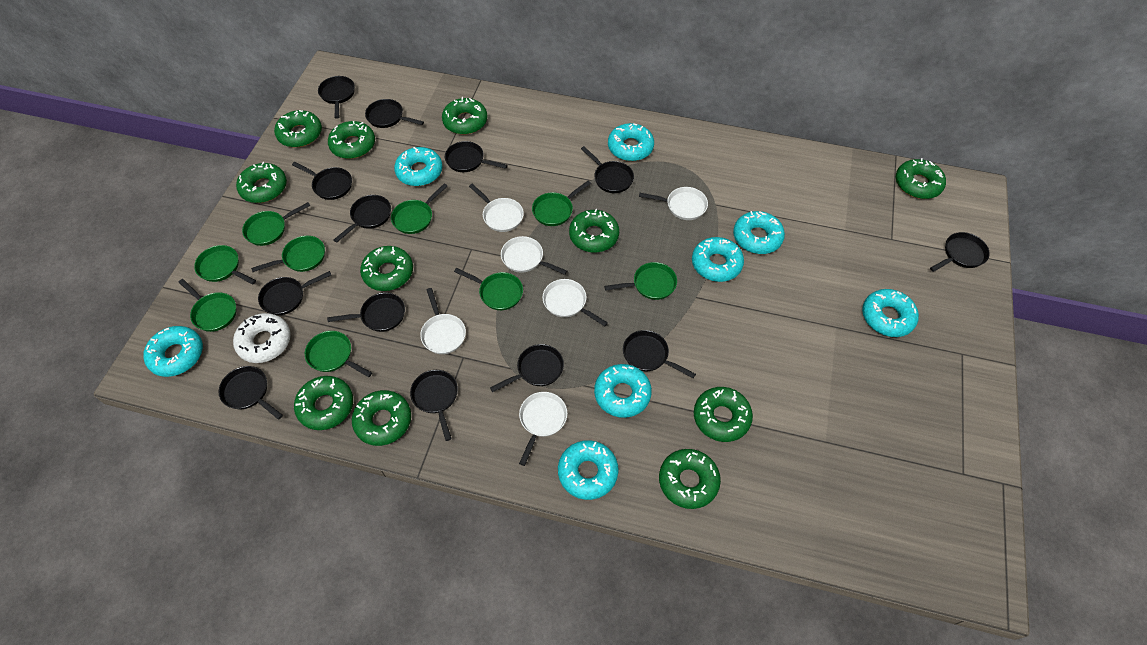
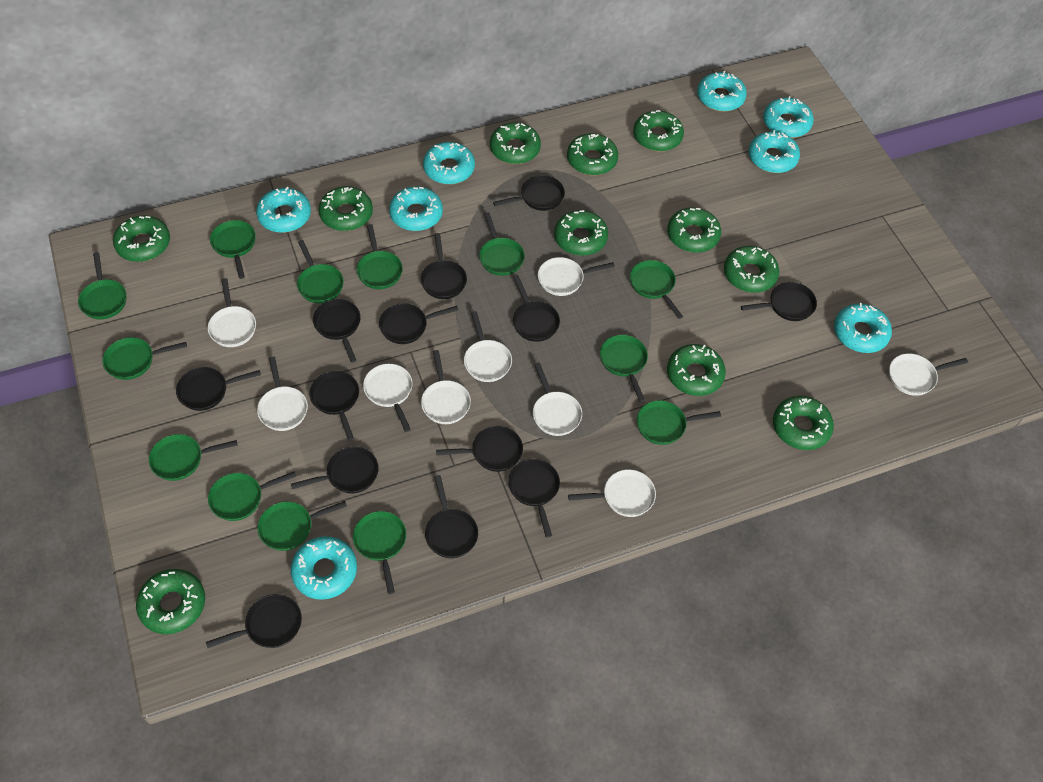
green pan: 9 -> 13
white donut: 1 -> 0
white pan: 6 -> 9

